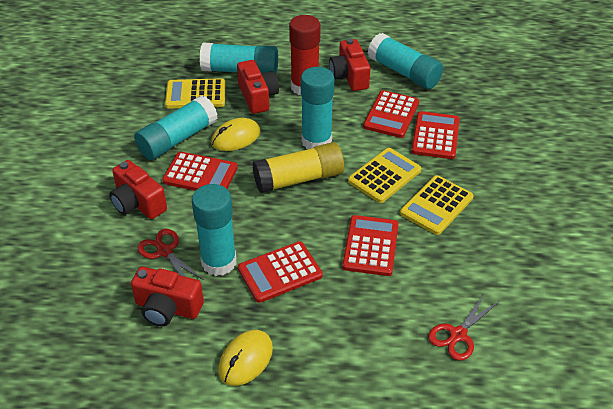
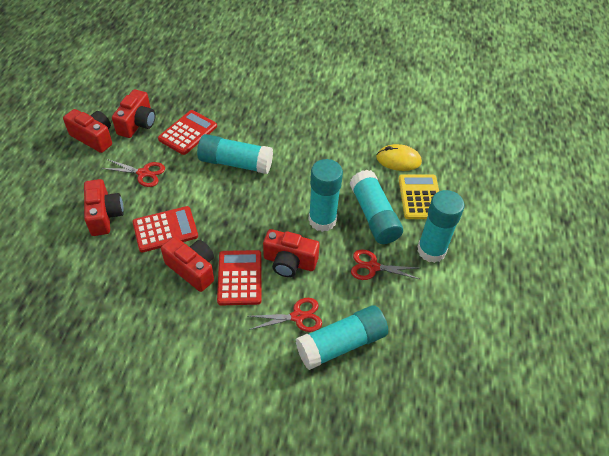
red calculator: 5 -> 3
red camera: 4 -> 5
red glue stick: 1 -> 0
red scissors: 2 -> 3
yellow calculator: 3 -> 1
yellow glue stick: 1 -> 0
yellow mouse: 2 -> 1

